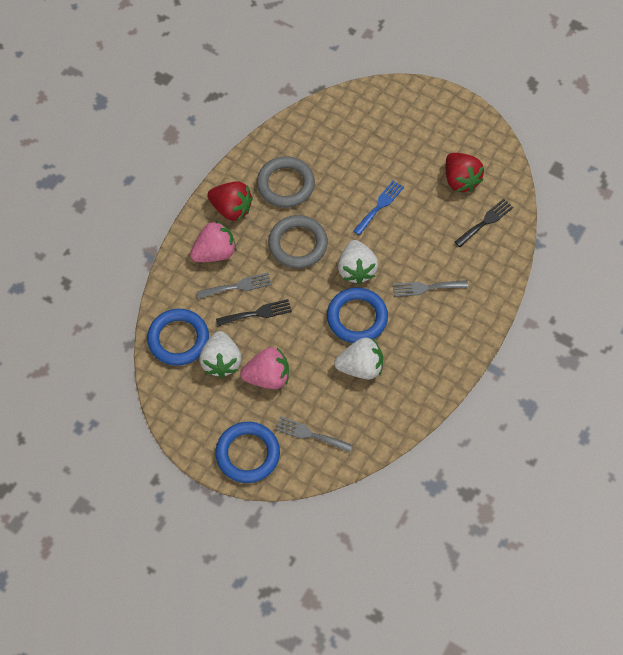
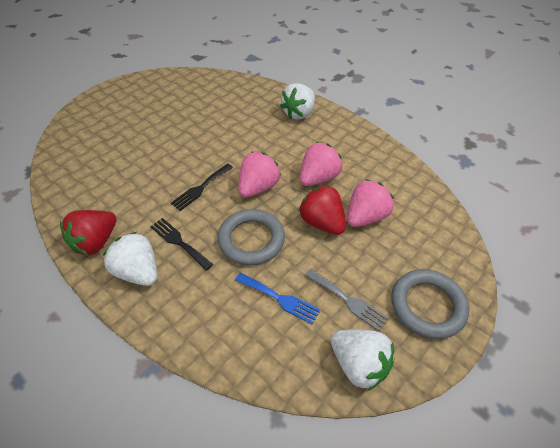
blue ring: 3 -> 0
grey fork: 3 -> 1
pink strawberry: 2 -> 3

